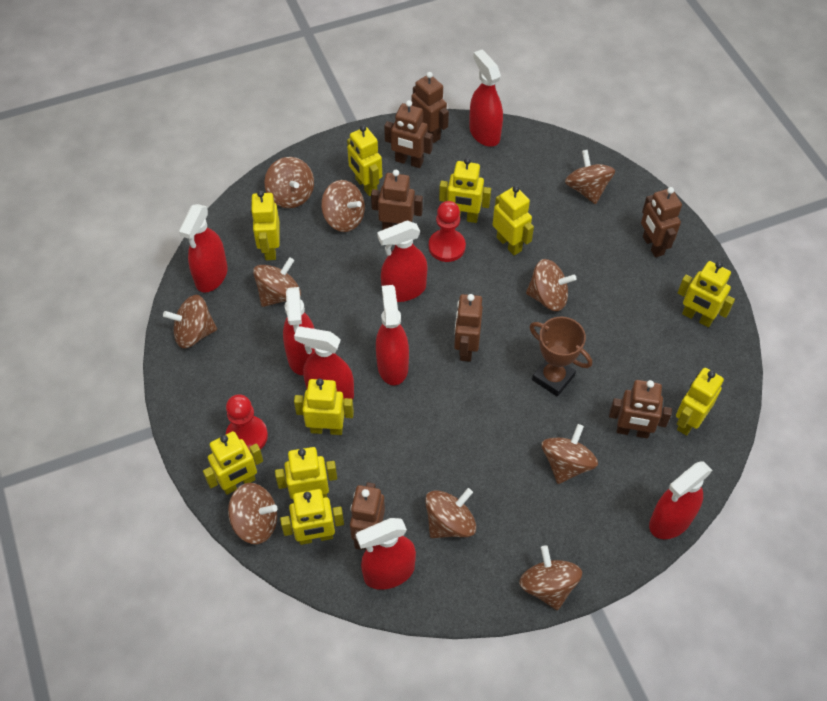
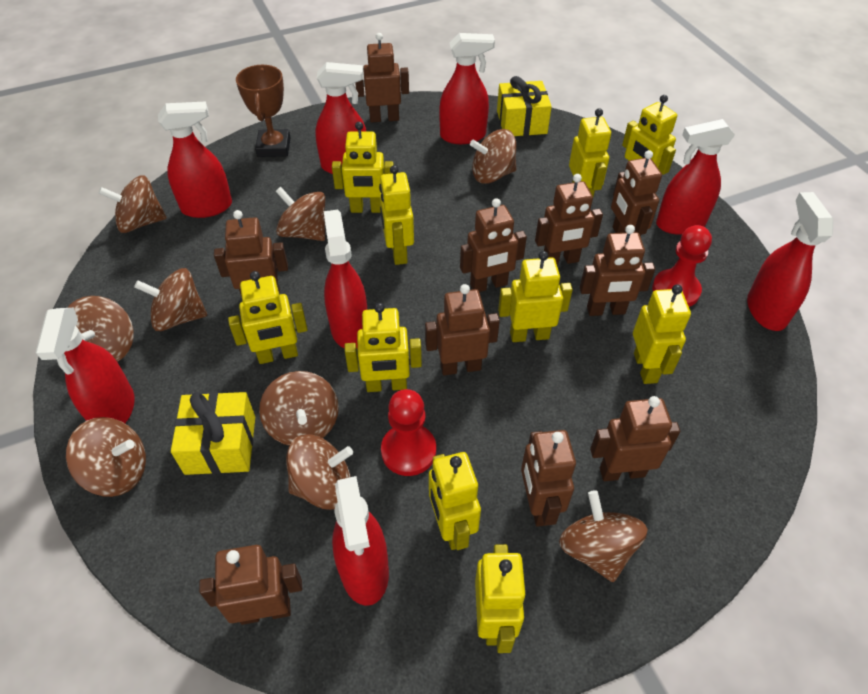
brown robot: 7 -> 10
brown spinning top: 10 -> 9
yellow gift: 0 -> 2

